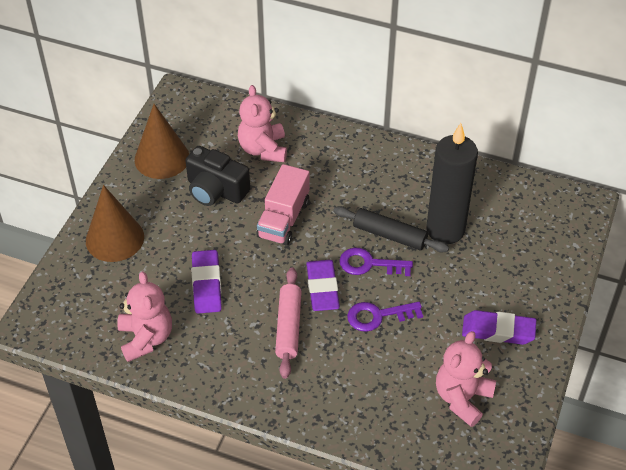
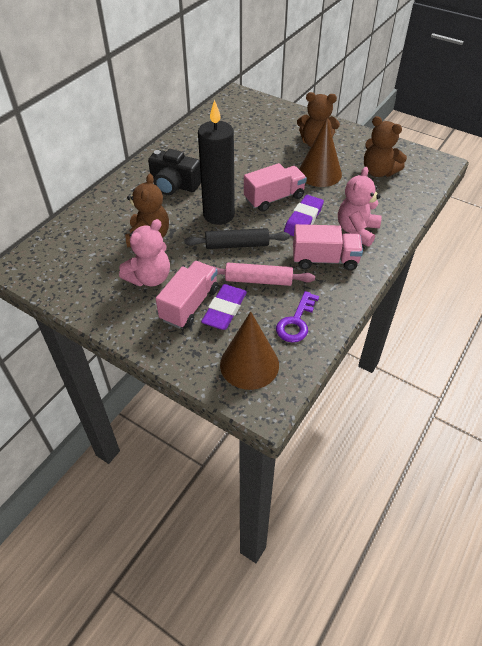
brown teddy bear: 0 -> 3
pink teddy bear: 3 -> 2
pink truck: 1 -> 3
purple eraser: 3 -> 2
purple key: 2 -> 1

